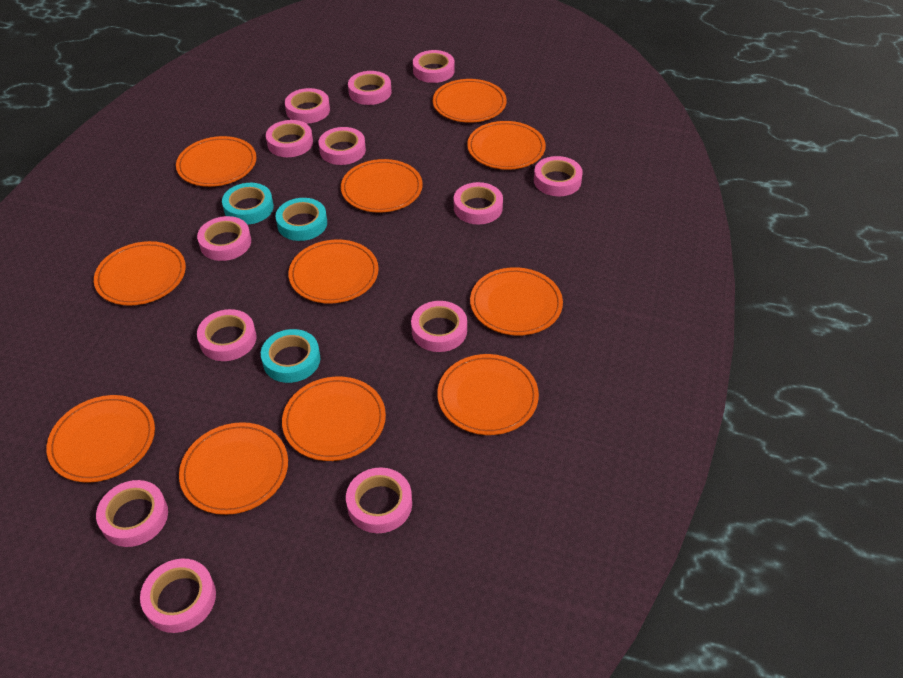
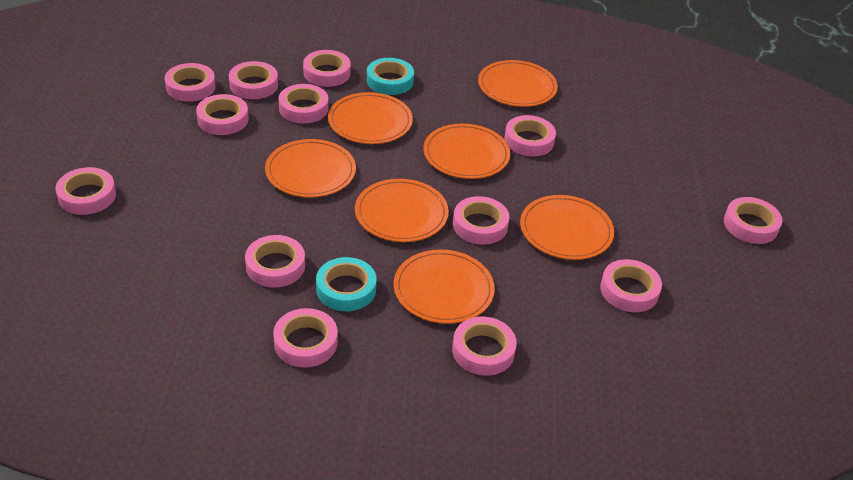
orange plate: 11 -> 7
turquoise tape: 3 -> 2

